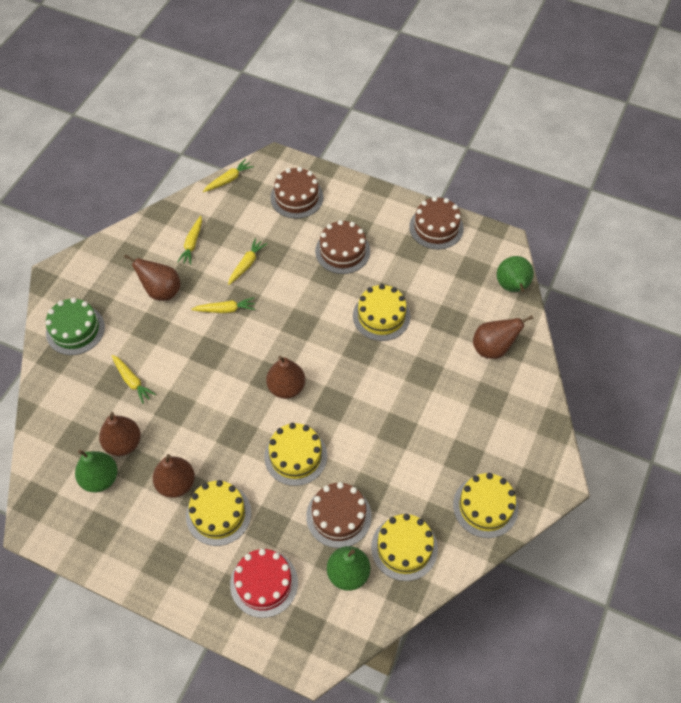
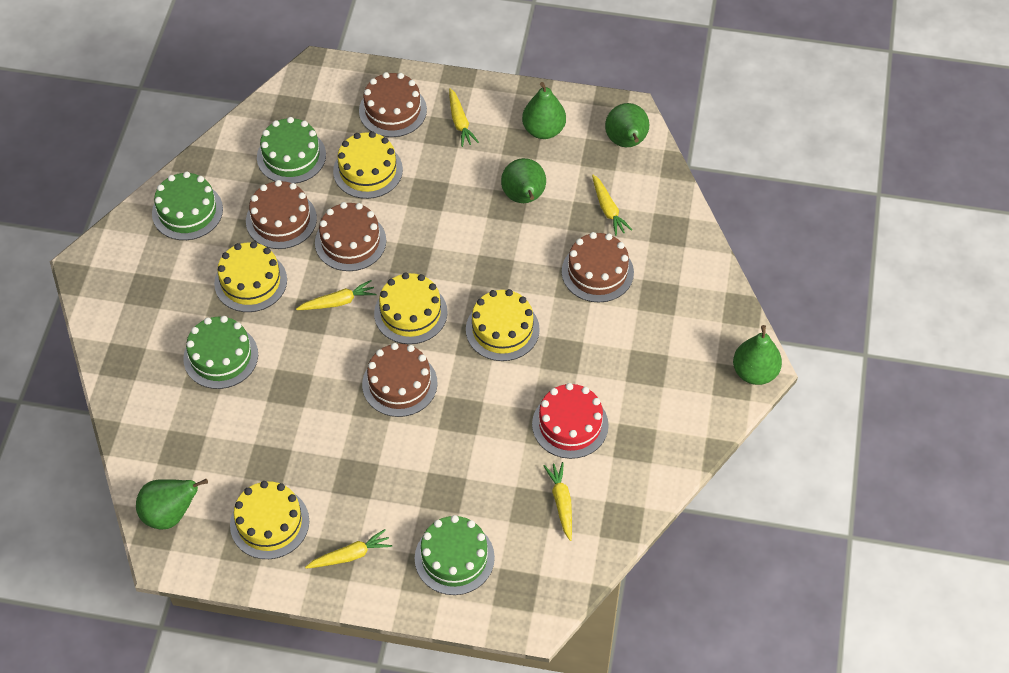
brown cake: 4 -> 5
brown pear: 5 -> 0
green cake: 1 -> 4
green pear: 3 -> 5

